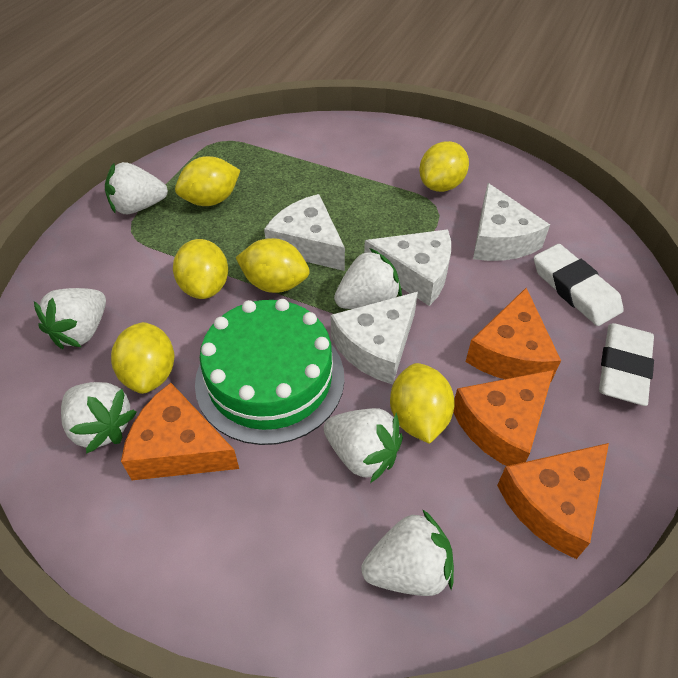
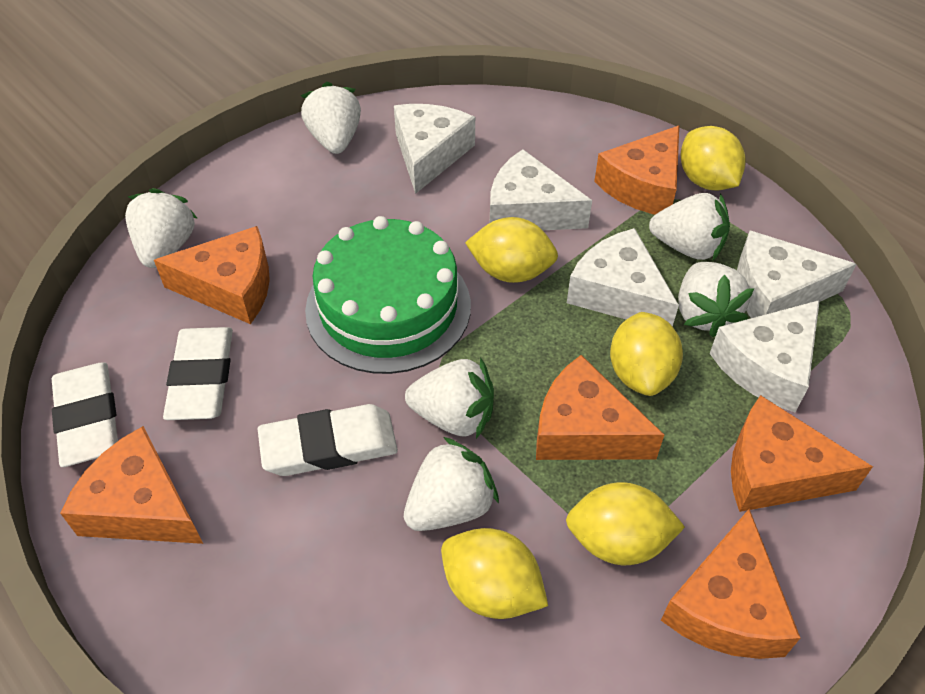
orange cheese: 4 -> 6
white cheese: 4 -> 5
white eraser: 2 -> 3
yellow lemon: 6 -> 5

